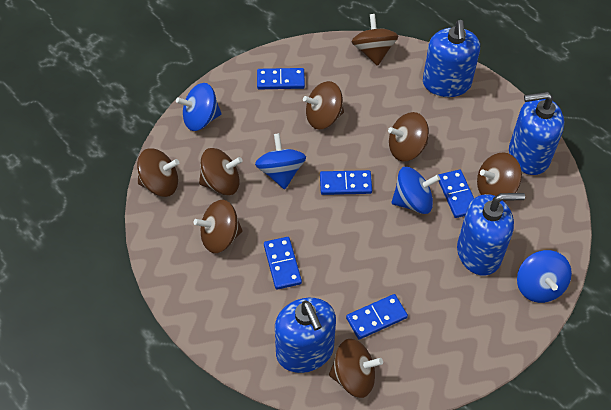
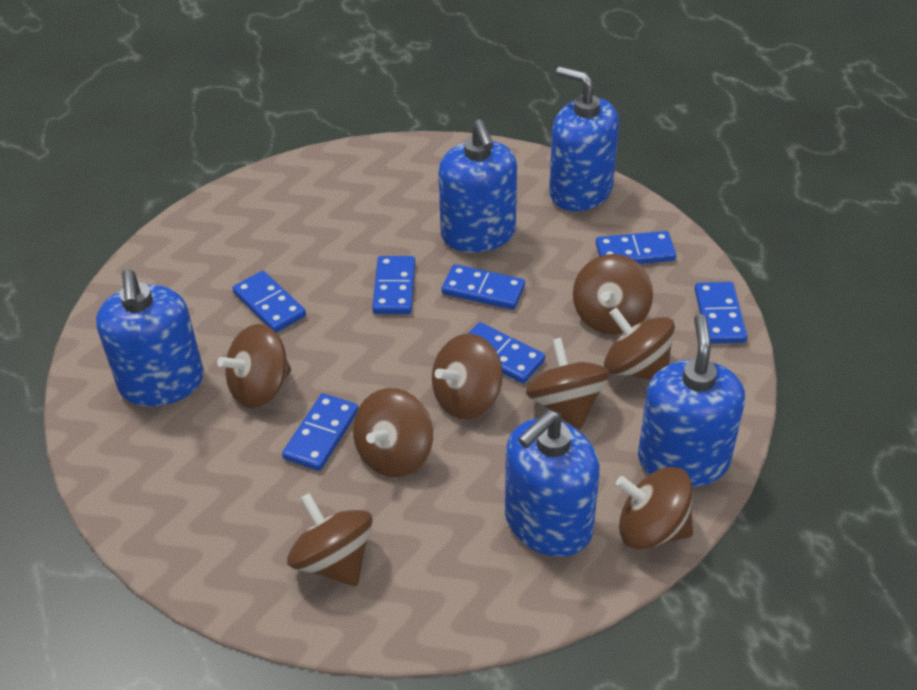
blue domino: 5 -> 7
blue soap dispenser: 4 -> 5
blue spinning top: 4 -> 0

